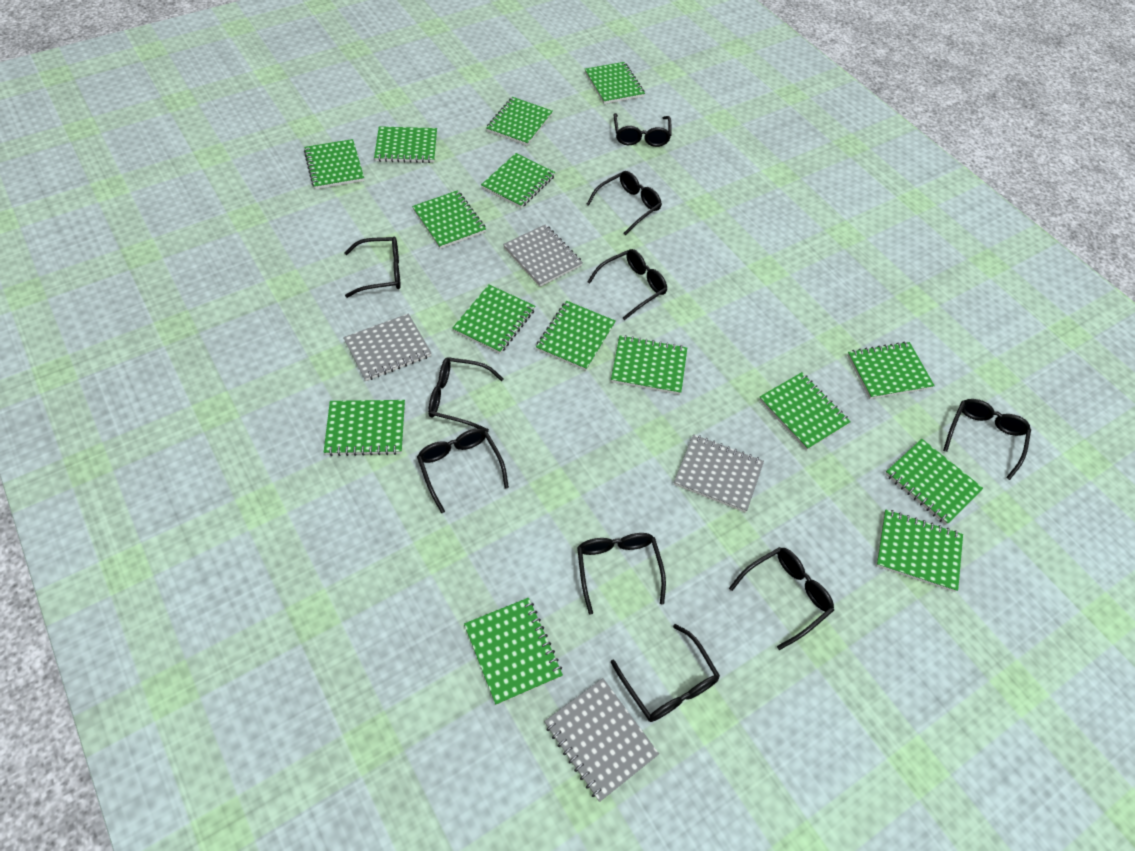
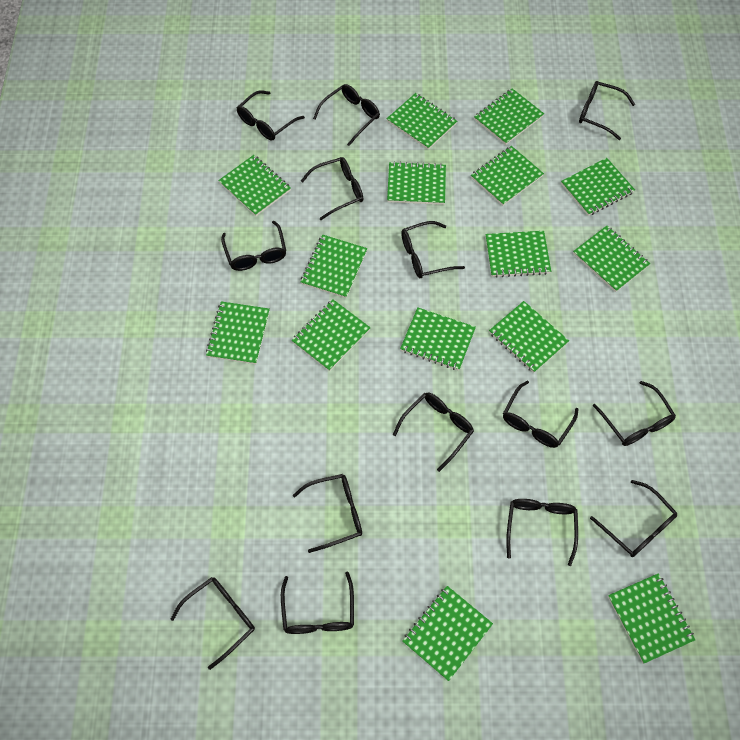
black glasses: 10 -> 14
grey notebook: 4 -> 0

